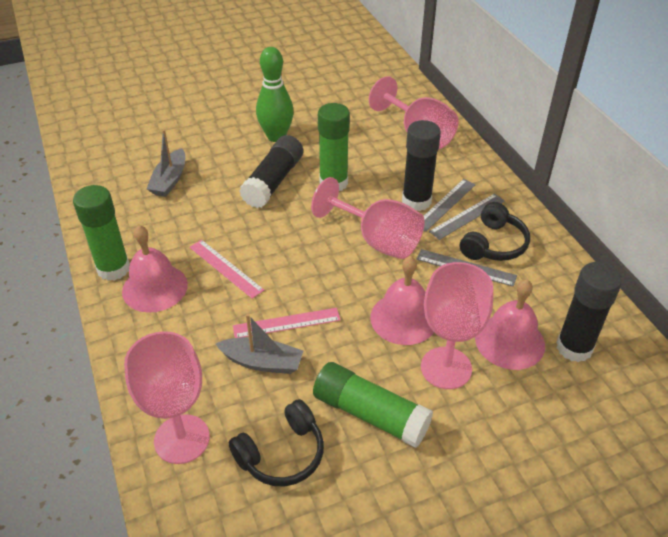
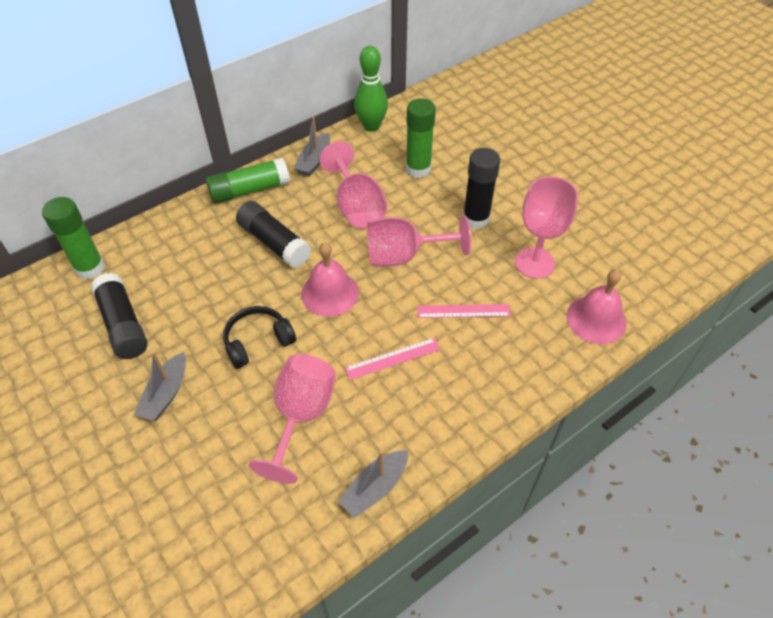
black headphones: 2 -> 1
grey boat: 2 -> 3
grey ruler: 3 -> 0
pink bell: 3 -> 2

